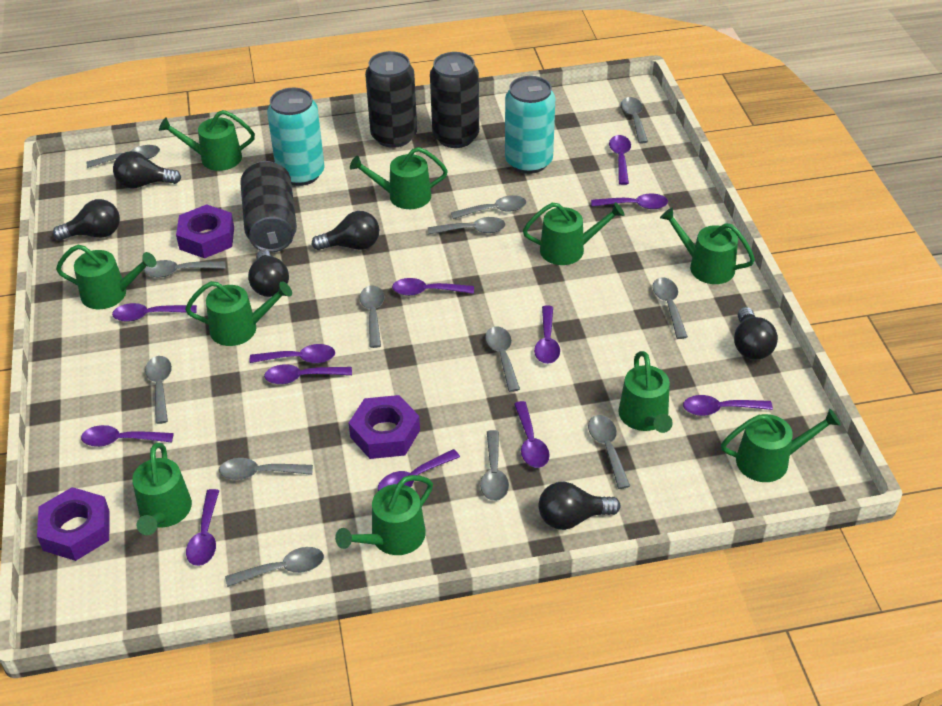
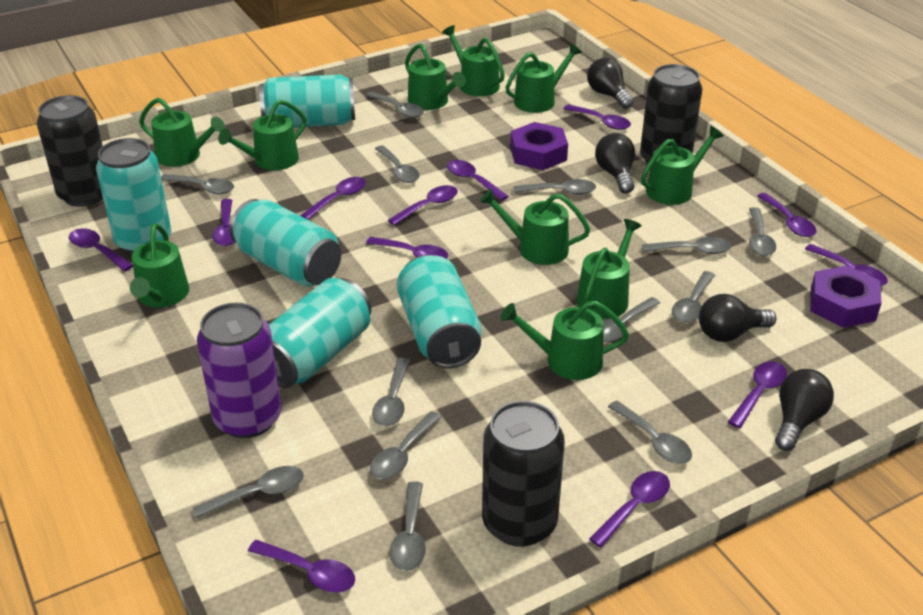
black light bulb: 6 -> 4
purple can: 0 -> 1
purple nut: 3 -> 2
turquoise can: 2 -> 5

